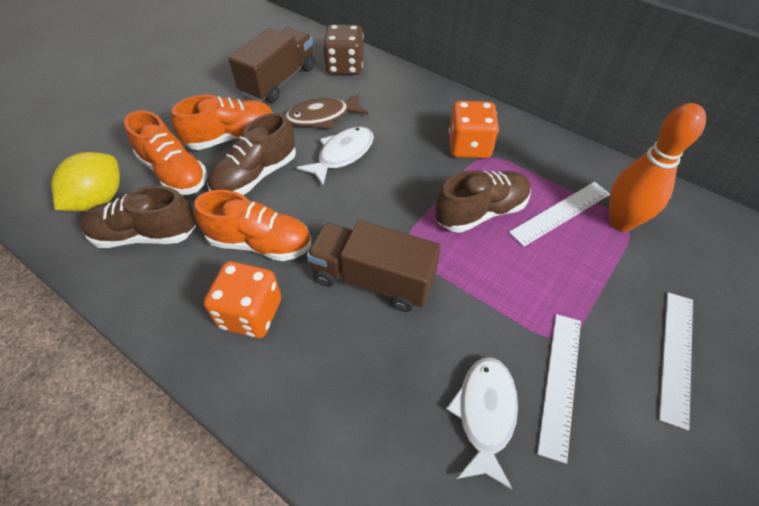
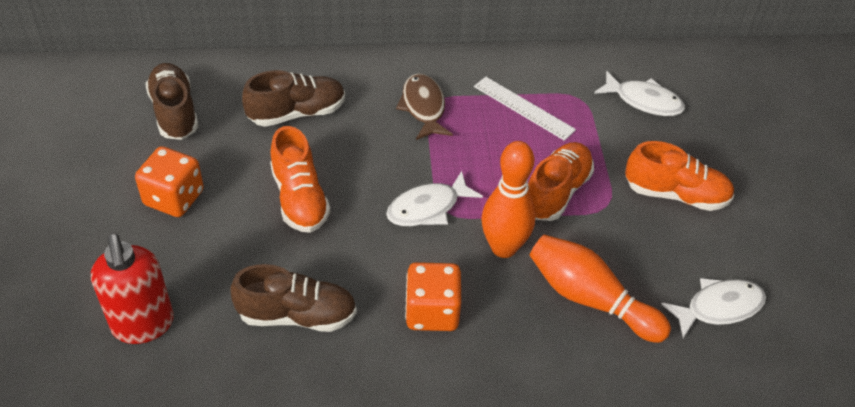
brown dice: 1 -> 0
brown truck: 2 -> 0
orange bowling pin: 1 -> 2
red soap dispenser: 0 -> 1
white fish: 2 -> 3
white ruler: 3 -> 1
yellow lemon: 1 -> 0

